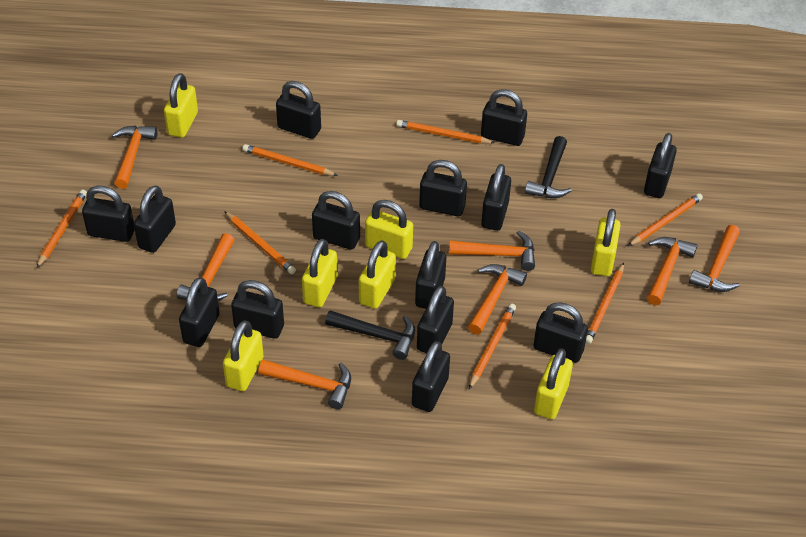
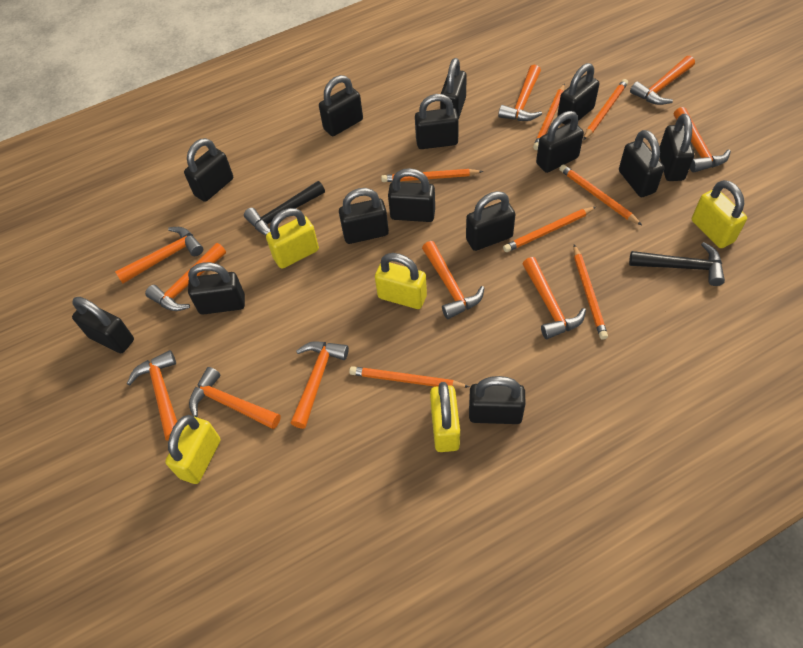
orange hammer: 7 -> 10
yellow padlock: 7 -> 5

